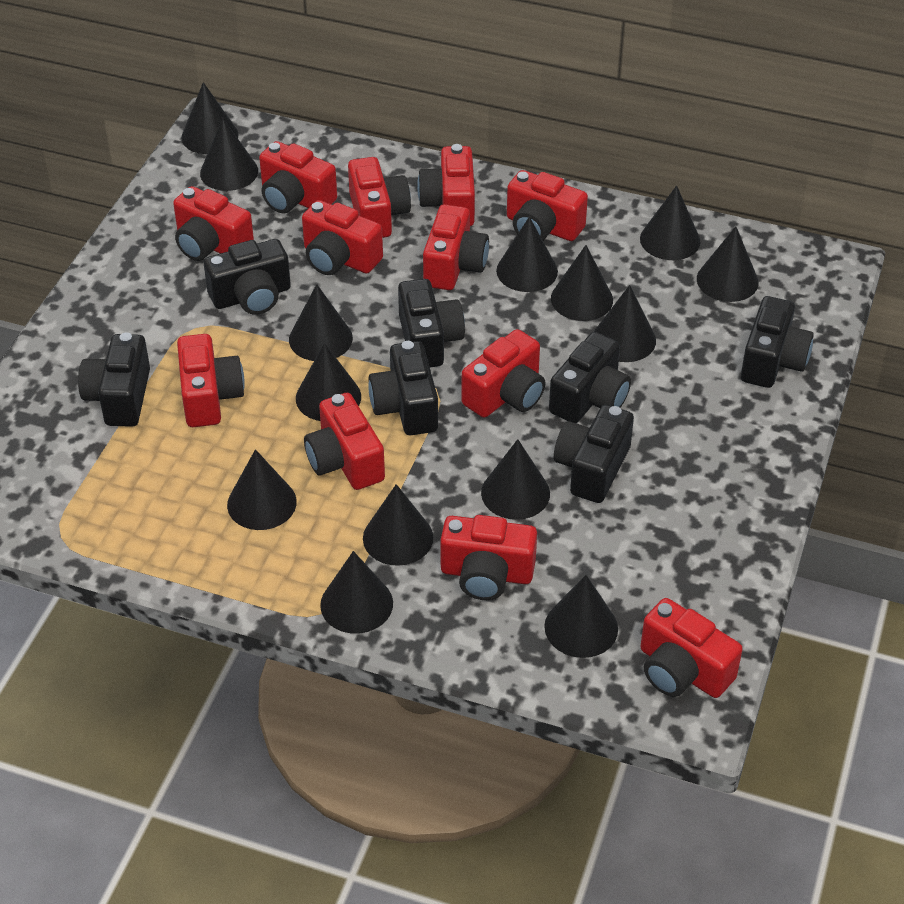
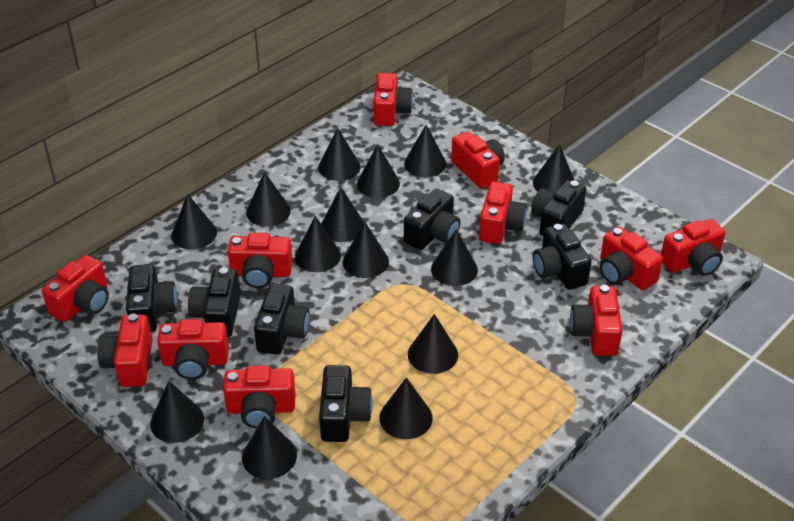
red camera: 12 -> 11

